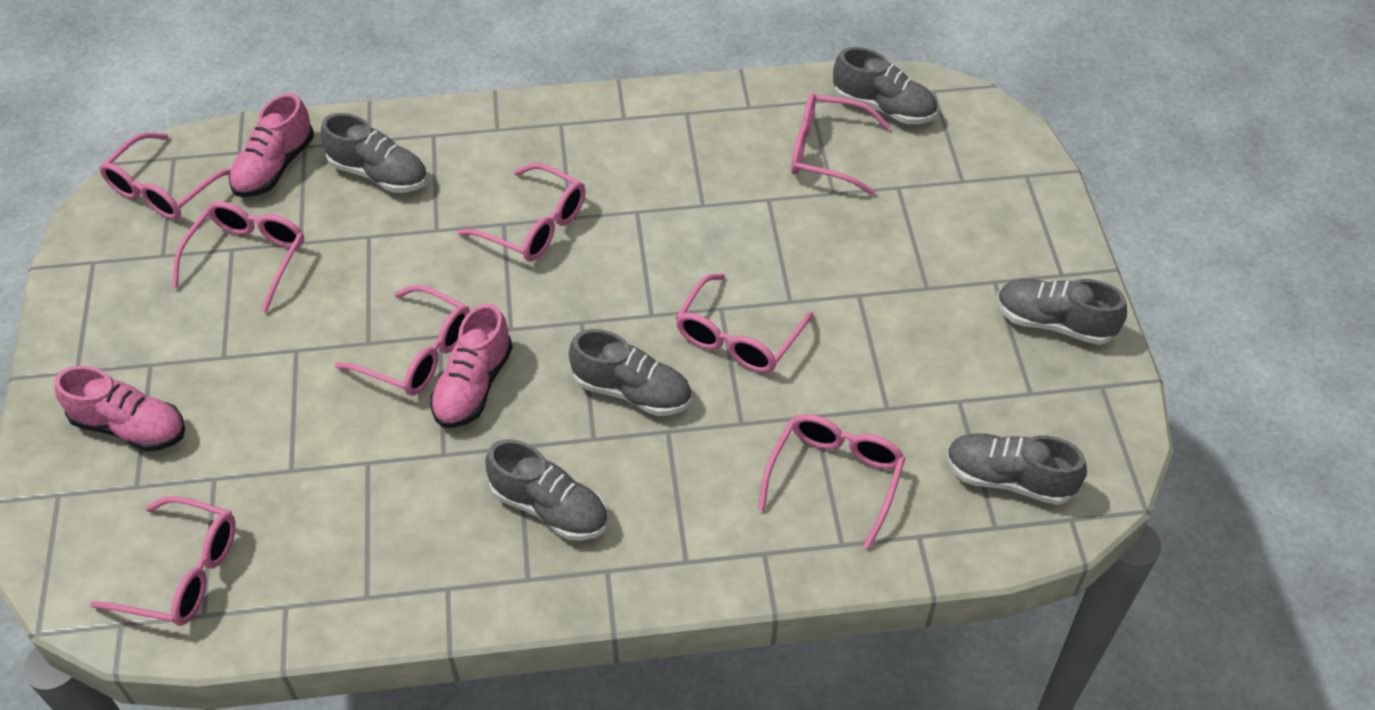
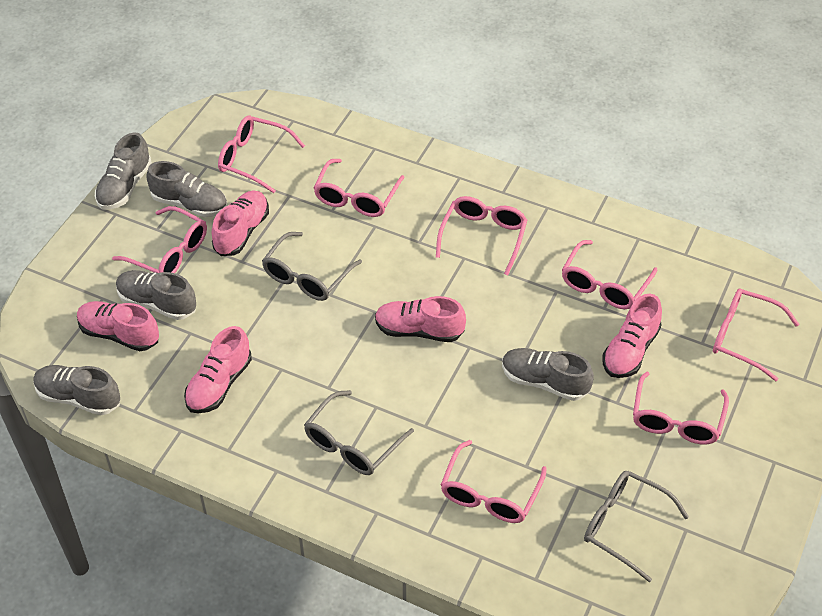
grey glasses: 0 -> 3
grey shoe: 6 -> 5
pink shoe: 3 -> 5

